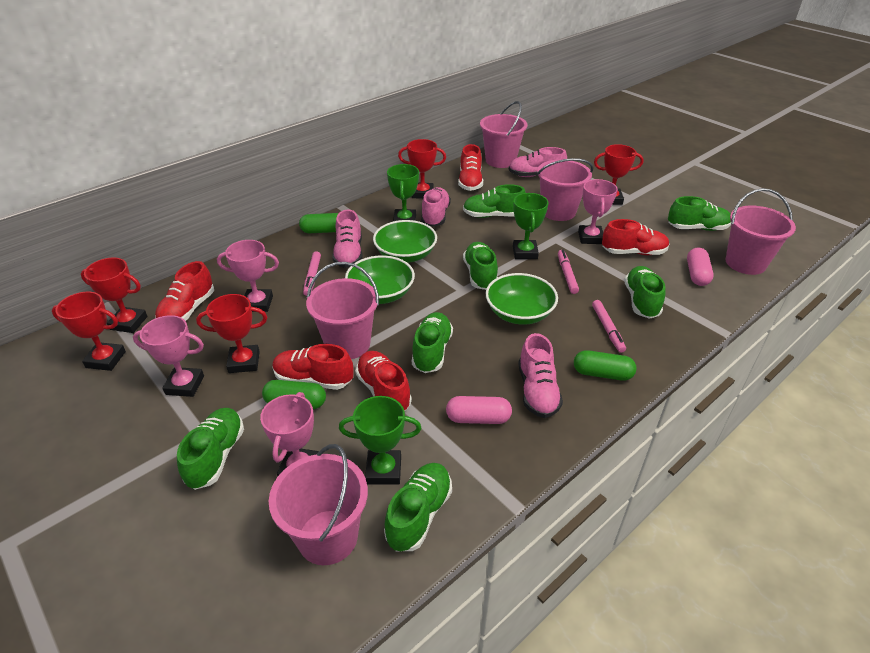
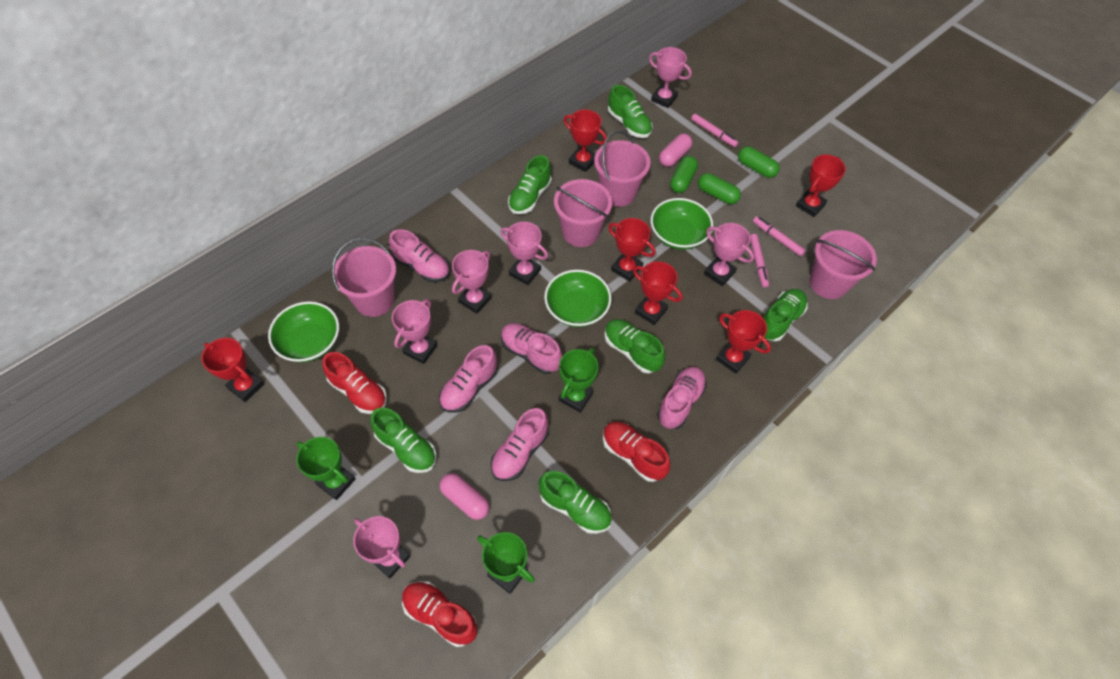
green shoe: 7 -> 6
pink bucket: 5 -> 4
pink shoe: 4 -> 5
pink trophy: 4 -> 6
red shoe: 5 -> 3
red trophy: 5 -> 6

